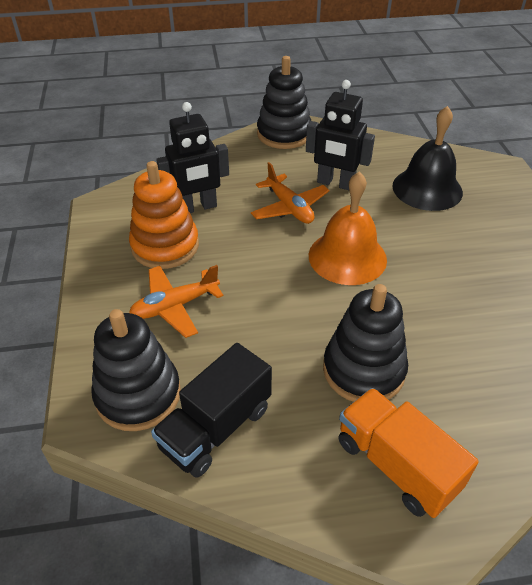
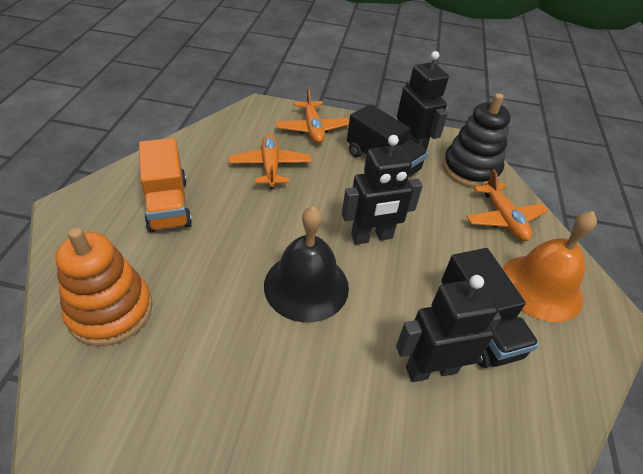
black robot: 2 -> 3
black stacking toy: 3 -> 1
black truck: 1 -> 2
orange plane: 2 -> 3

